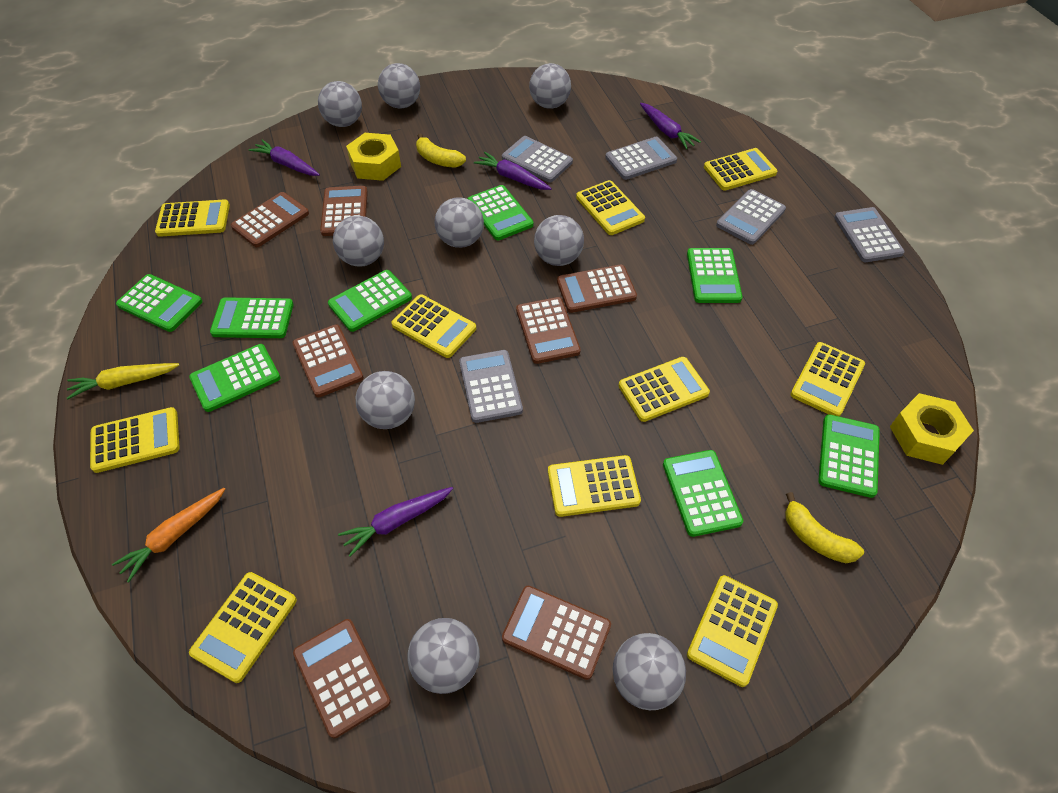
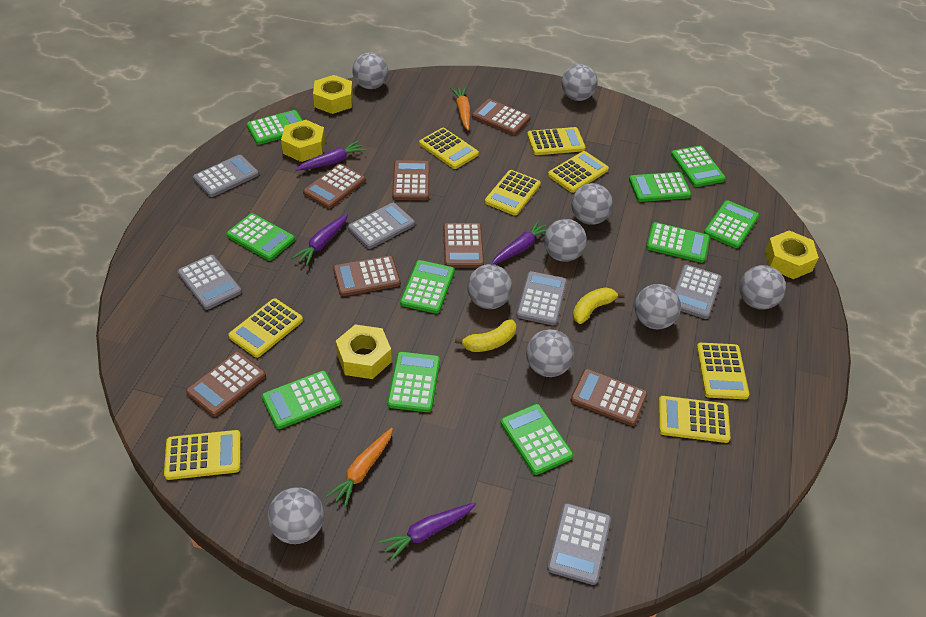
green calculator: 8 -> 10
grey calculator: 5 -> 6
orange carrot: 1 -> 2
yellow calculator: 10 -> 8
yellow carrot: 1 -> 0
yellow nut: 2 -> 4

